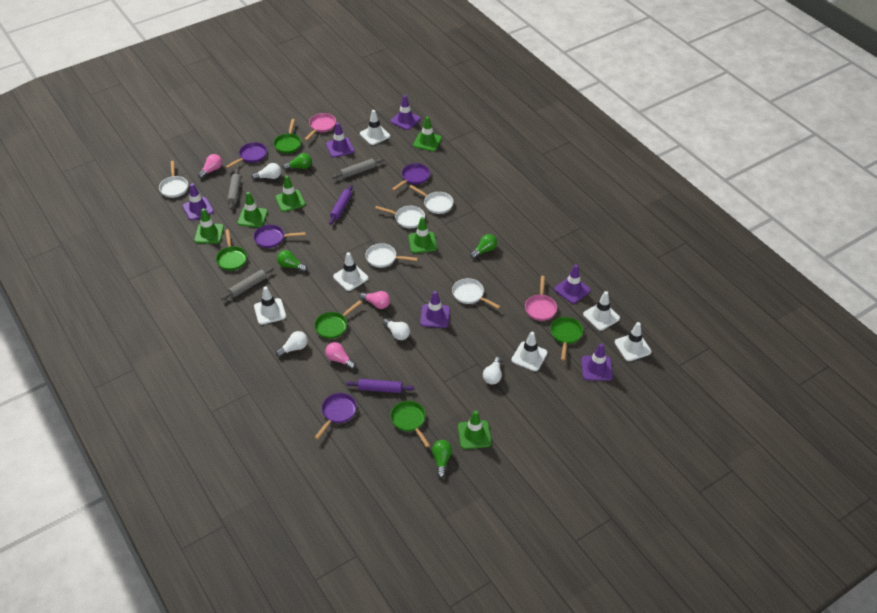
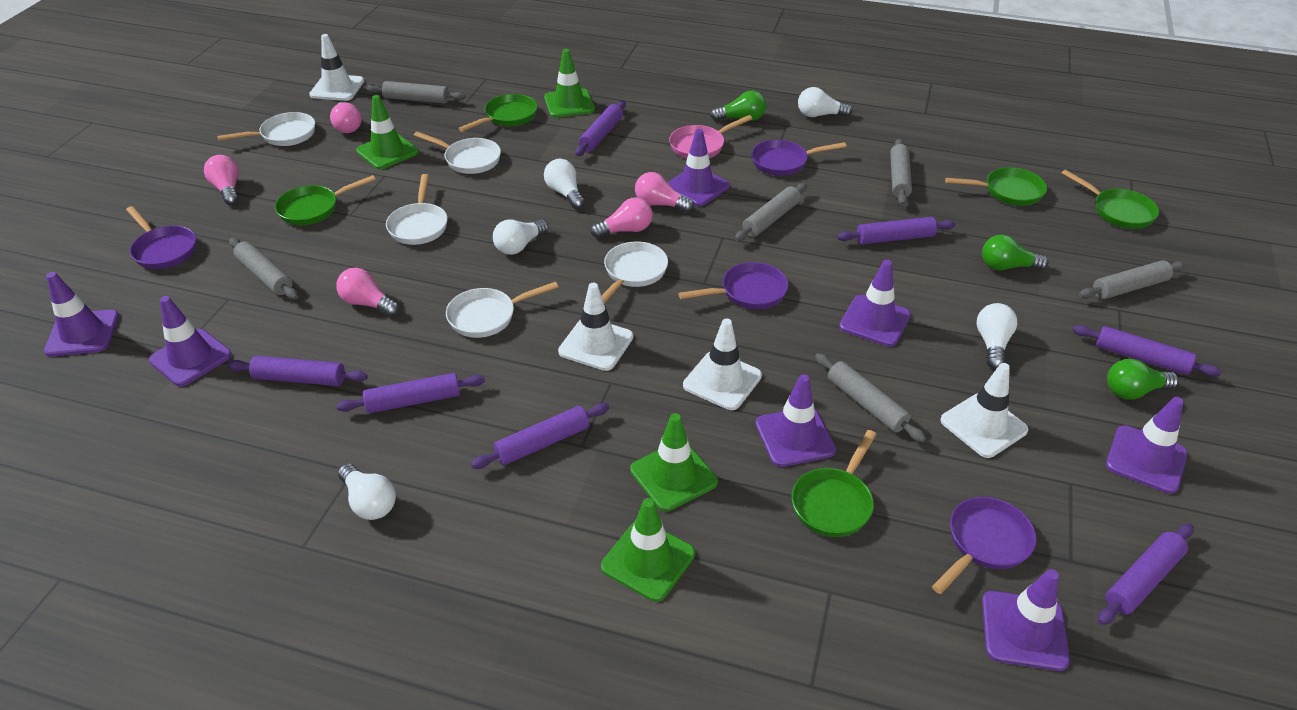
green light bulb: 4 -> 3
green traffic cone: 6 -> 4
grey rolling pin: 3 -> 6
pink light bulb: 3 -> 5
pink pan: 2 -> 1
purple rolling pin: 2 -> 7
purple traffic cone: 6 -> 7
white light bulb: 4 -> 5
white traffic cone: 6 -> 4

